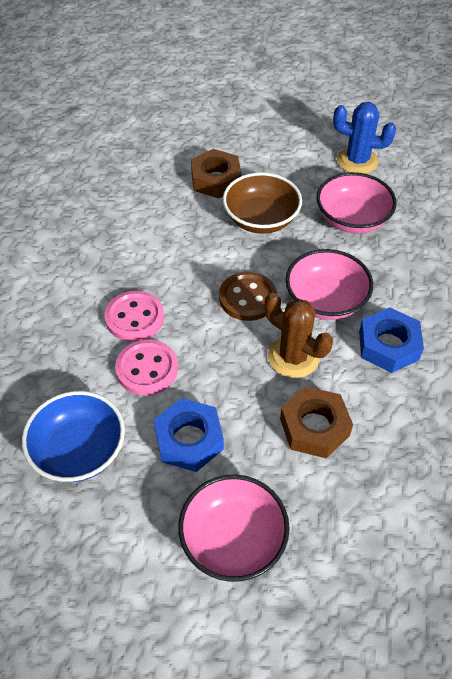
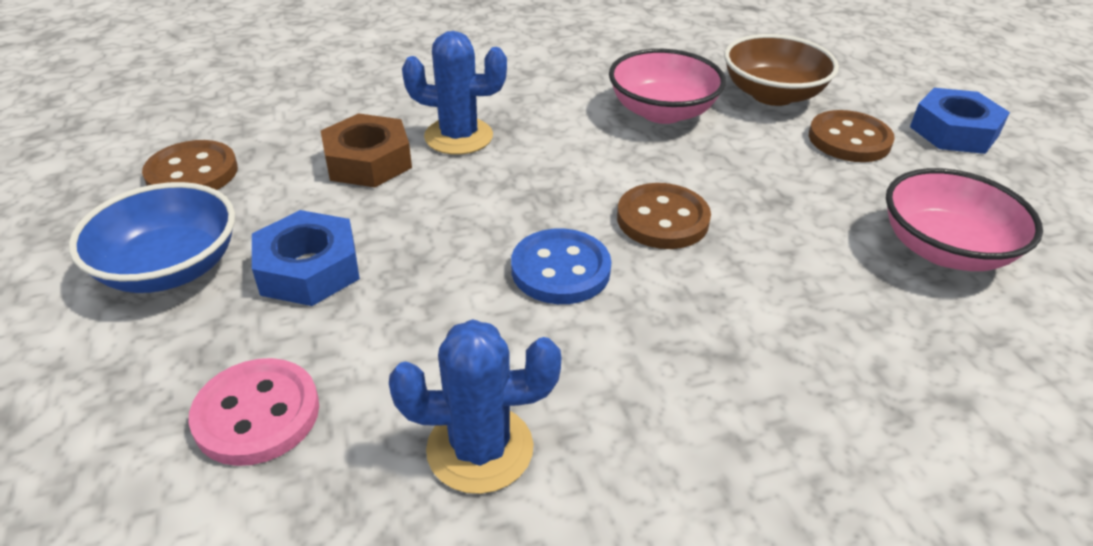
blue button: 0 -> 1
blue cactus: 1 -> 2
brown button: 1 -> 3
brown cactus: 1 -> 0
brown nut: 2 -> 1
pink bowl: 3 -> 2
pink button: 2 -> 1

